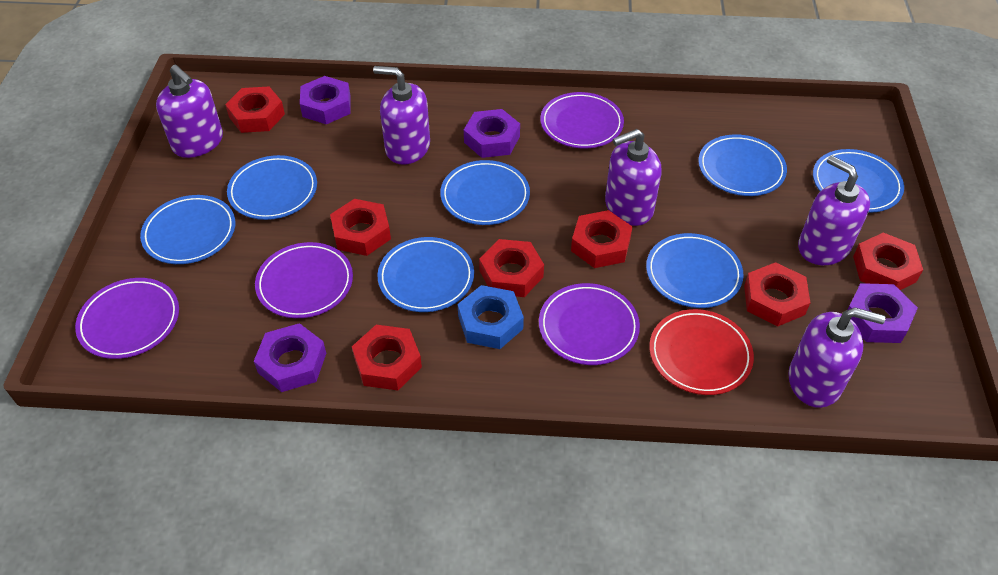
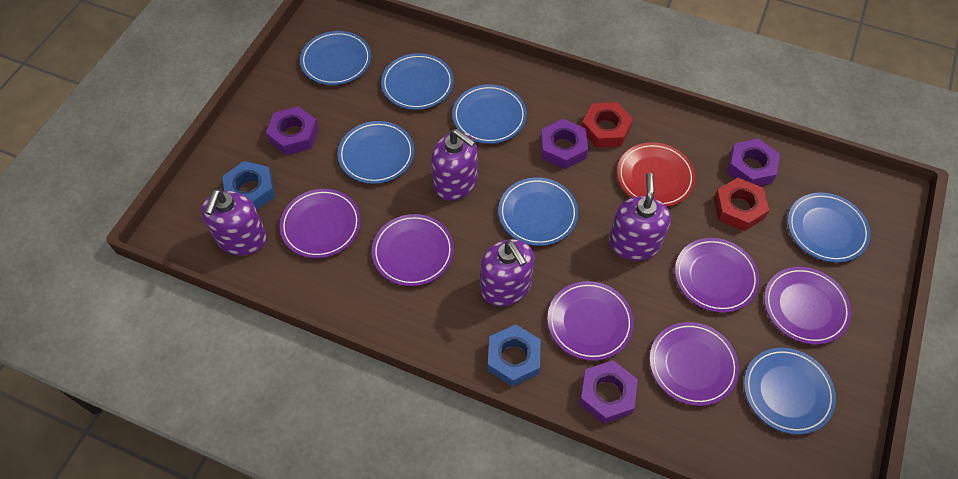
blue nut: 1 -> 2
purple plate: 4 -> 6
purple soap dispenser: 5 -> 4
red nut: 7 -> 2

